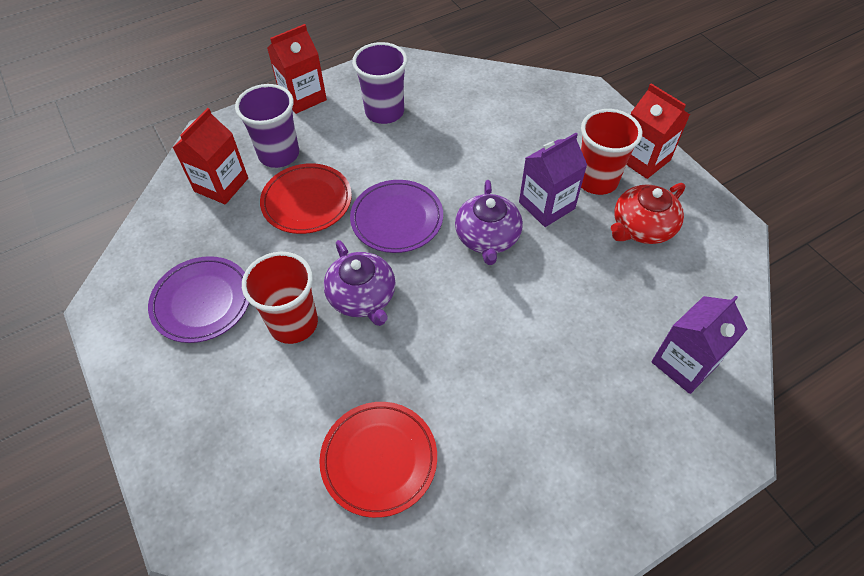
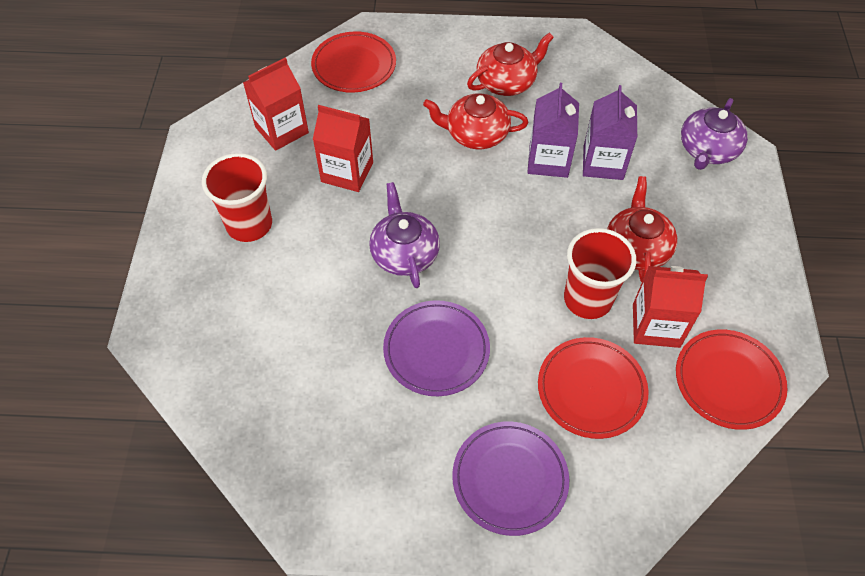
purple cup: 2 -> 0
red plate: 2 -> 3
red teapot: 1 -> 3

